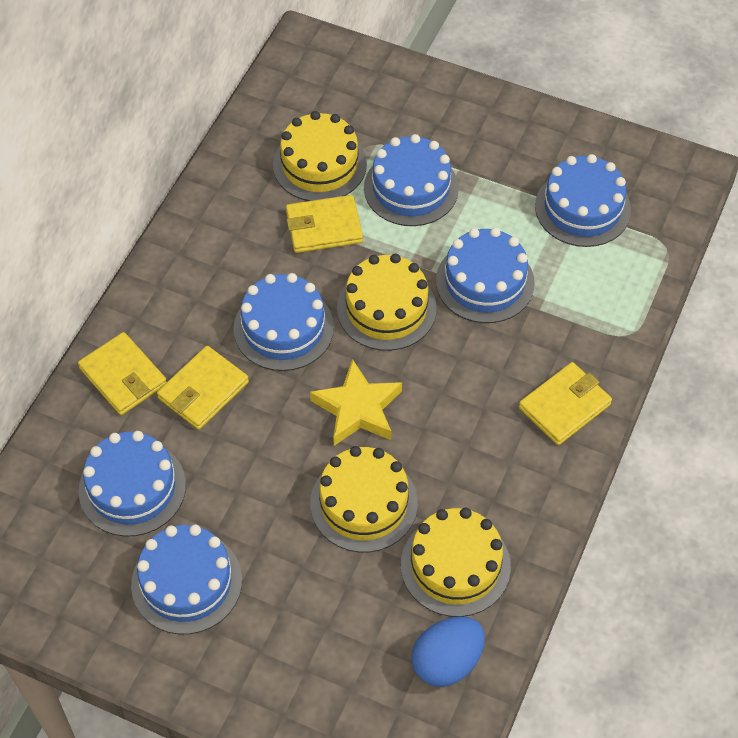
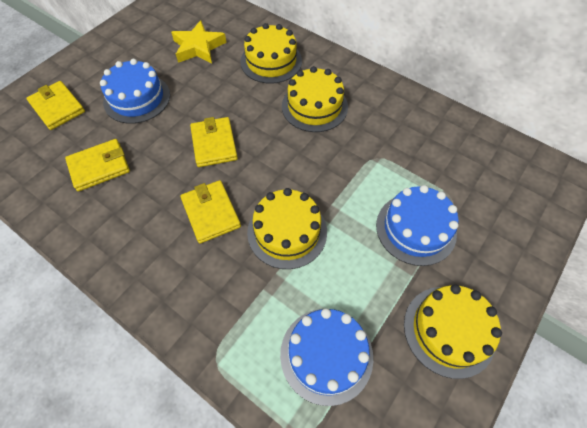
blue cake: 6 -> 3
blue egg: 1 -> 0

